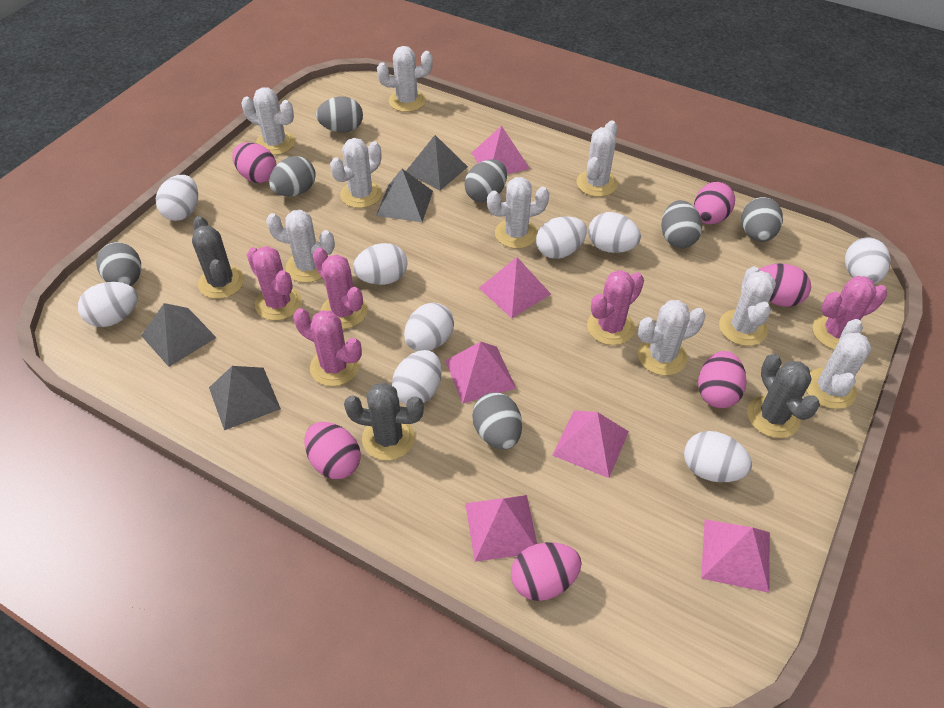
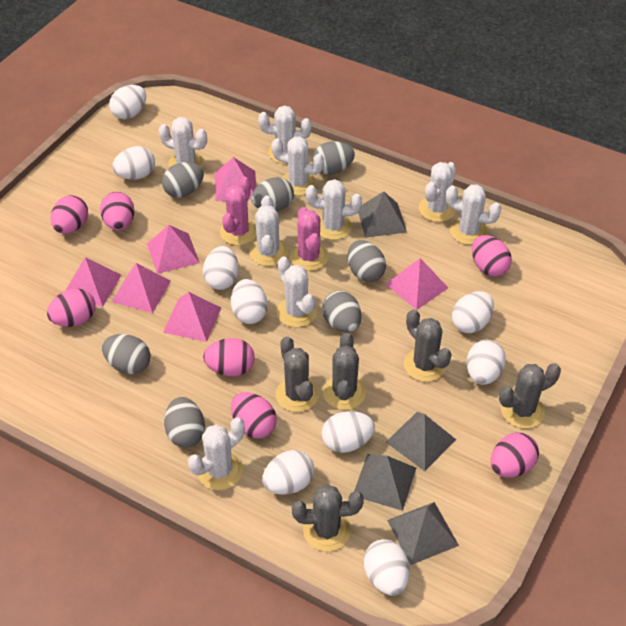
grey cactus: 3 -> 5
pink cactus: 5 -> 2
pink egg: 6 -> 7

